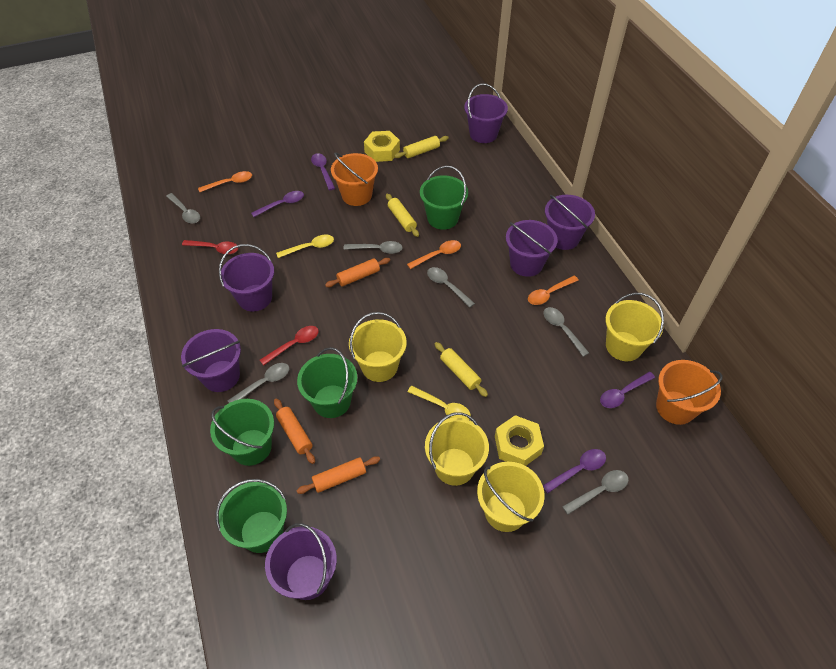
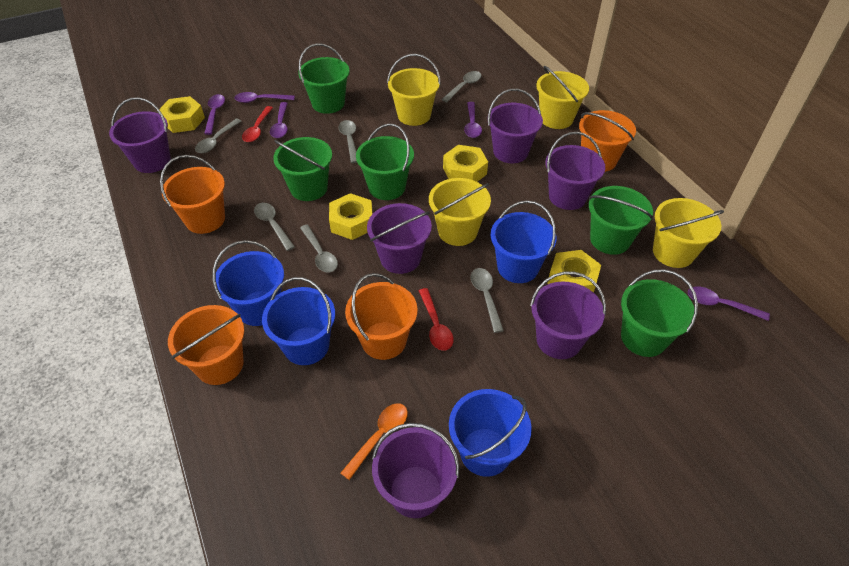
blue bucket: 0 -> 4
green bucket: 4 -> 5
orange bucket: 2 -> 4
orange rolling pin: 3 -> 0
orange spoon: 3 -> 1
purple spoon: 4 -> 5
yellow nut: 2 -> 4
yellow rolling pin: 3 -> 0
yellow spoon: 2 -> 0

